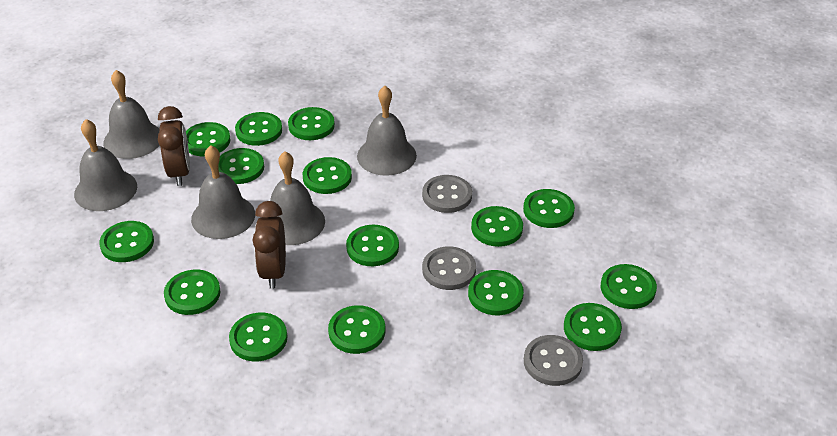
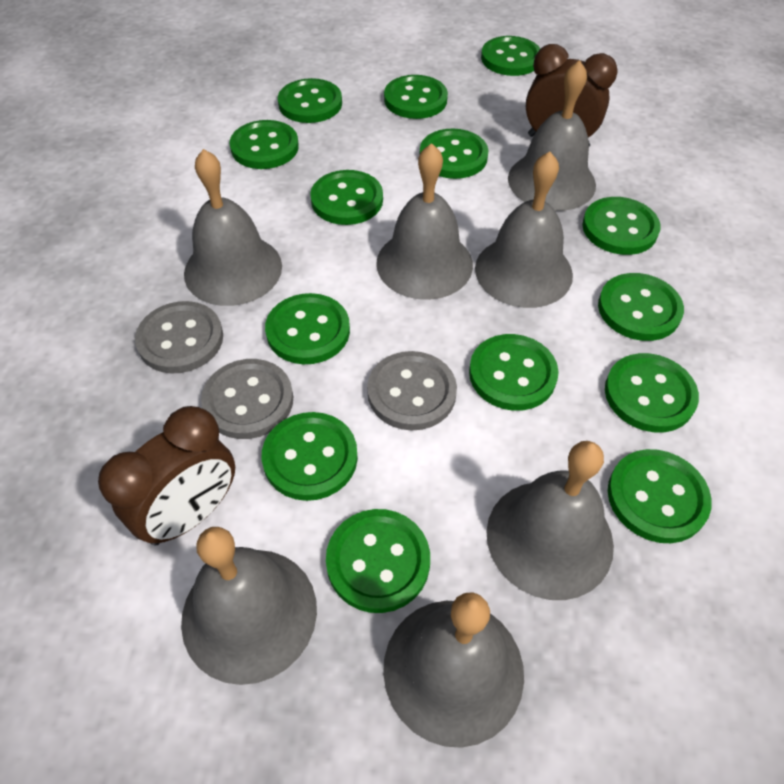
green button: 15 -> 14
grey bell: 5 -> 7

